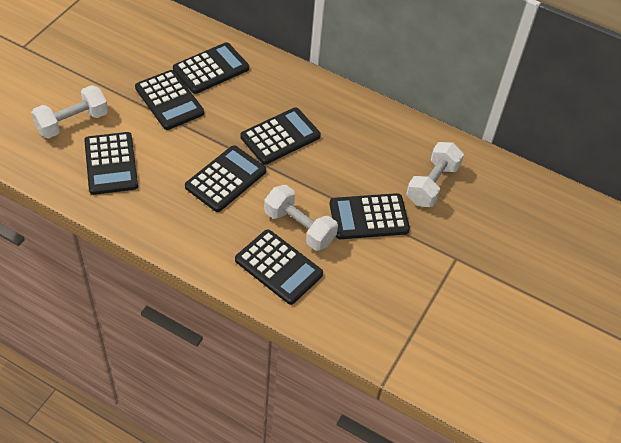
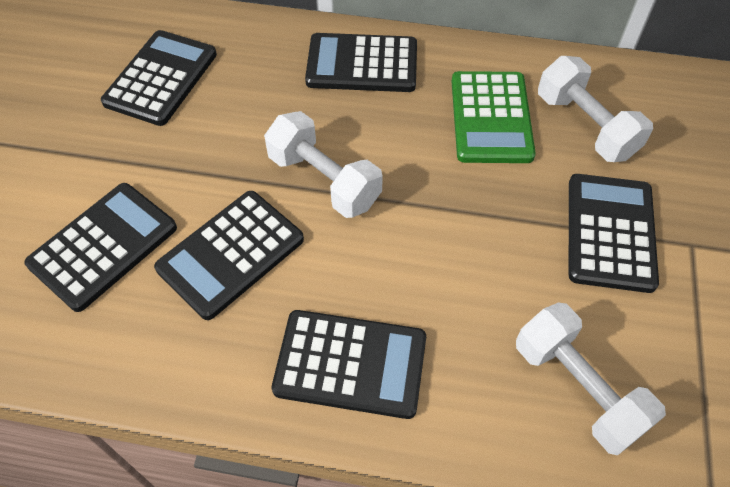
black calculator: 7 -> 6
green calculator: 0 -> 1

